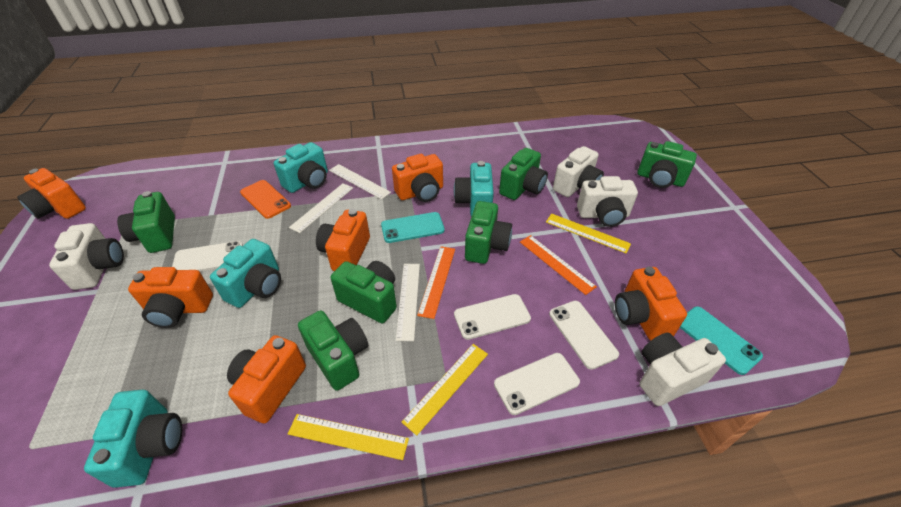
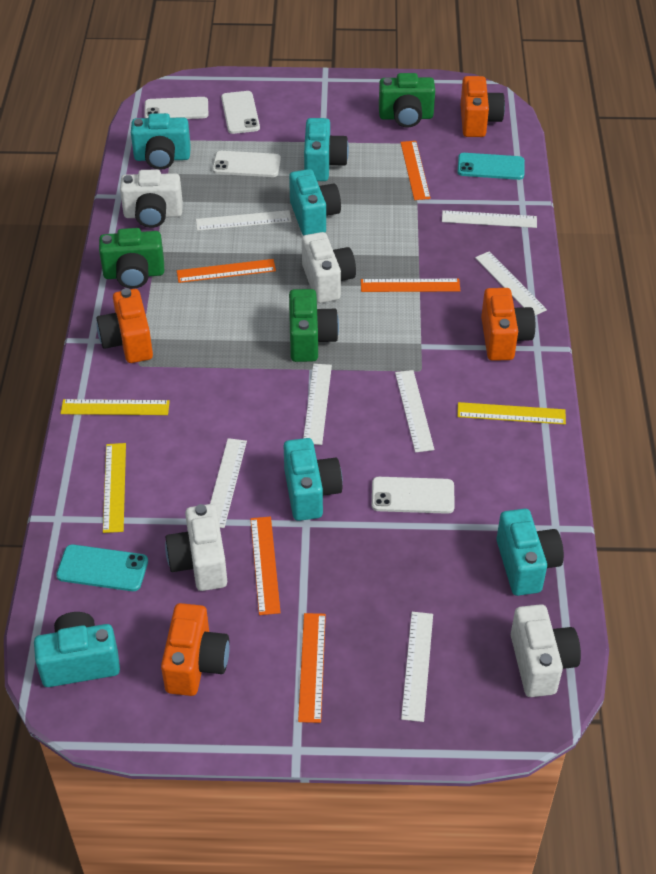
green camera: 6 -> 3
orange camera: 6 -> 4
orange phone: 1 -> 0
orange ruler: 2 -> 5
turquoise camera: 4 -> 6
white ruler: 3 -> 7

